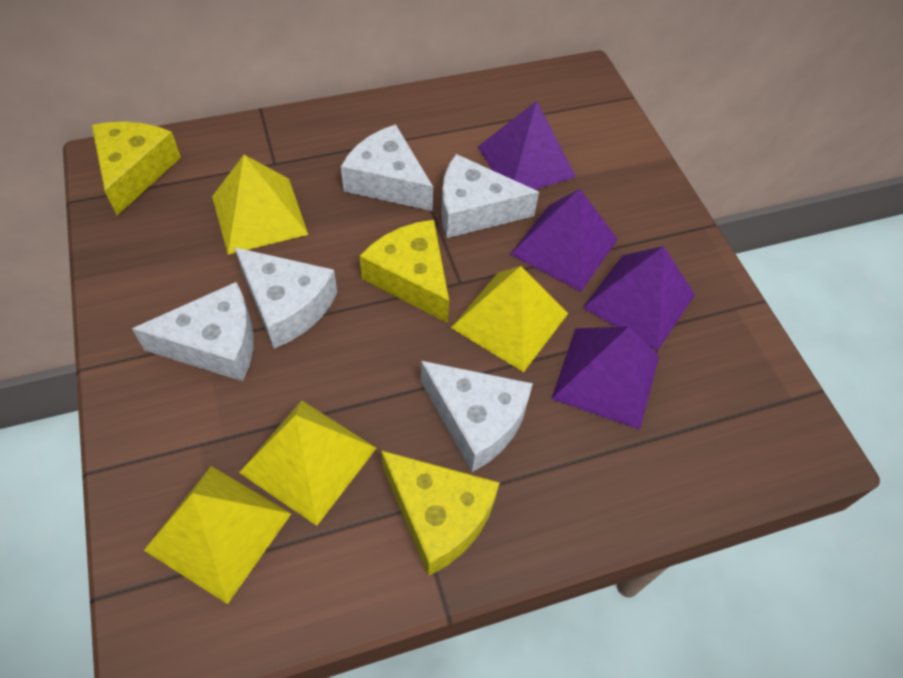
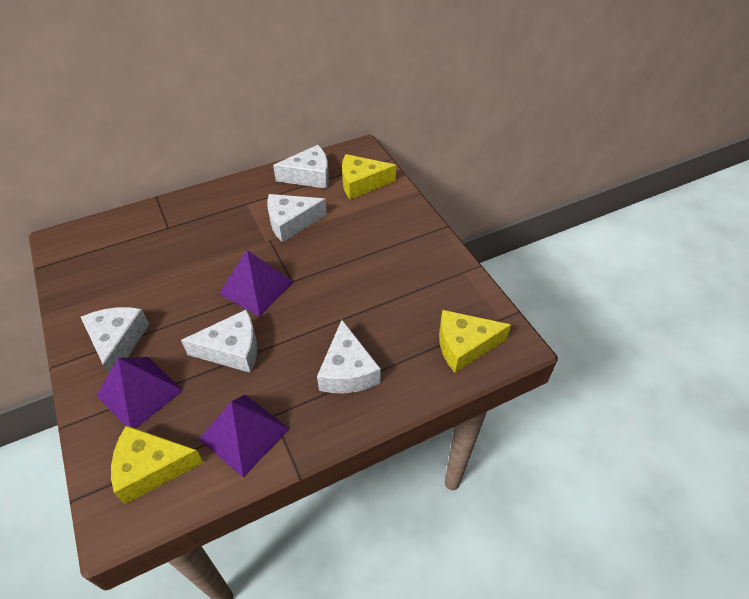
purple pyramid: 4 -> 3
yellow pyramid: 4 -> 0

